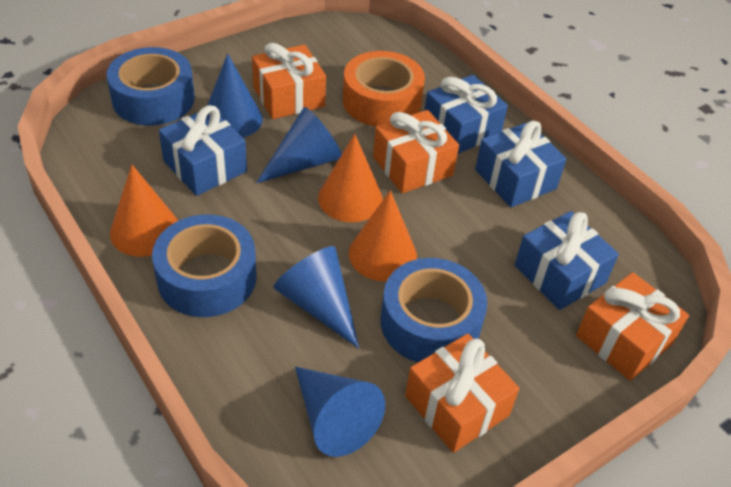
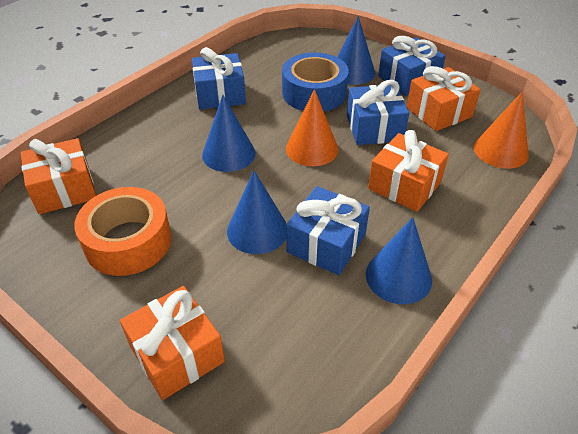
blue tape: 3 -> 1
orange cone: 3 -> 2

